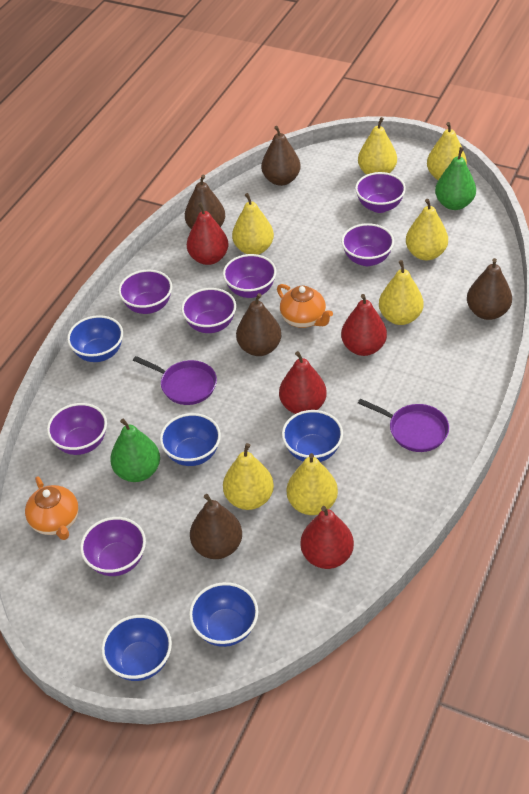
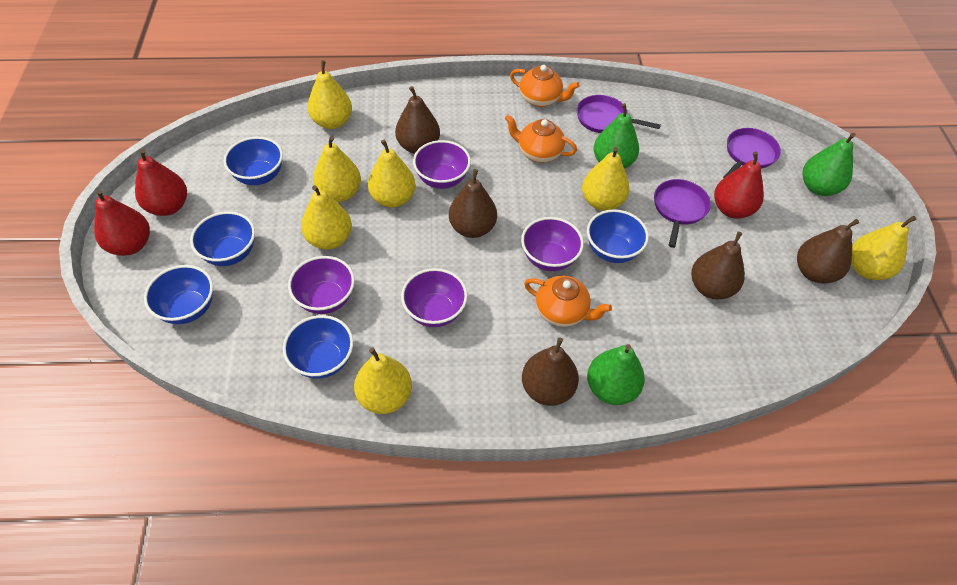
green pear: 2 -> 3
orange teapot: 2 -> 3
purple bowl: 7 -> 4
purple pan: 2 -> 3
red pear: 4 -> 3

